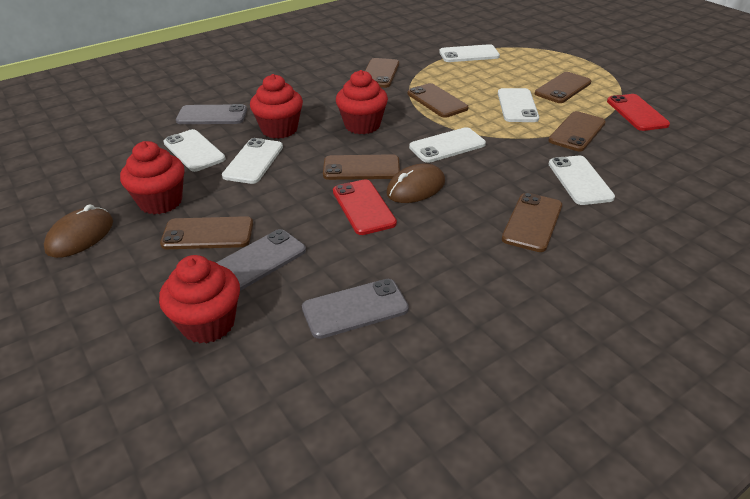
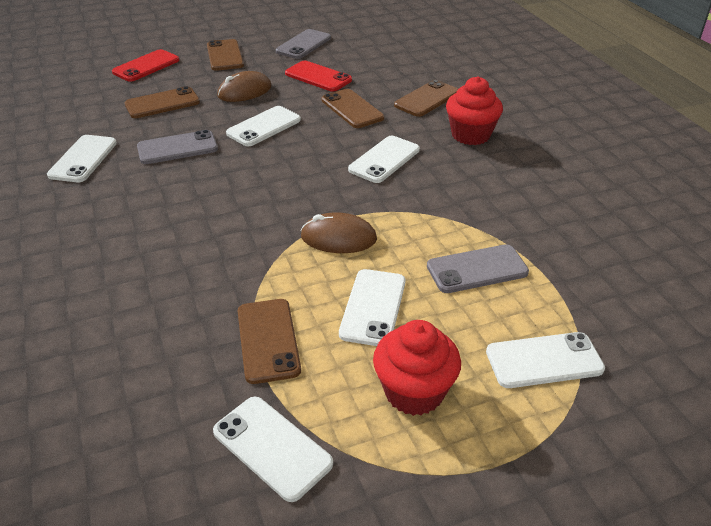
brown phone: 7 -> 5
red cupcake: 4 -> 2

